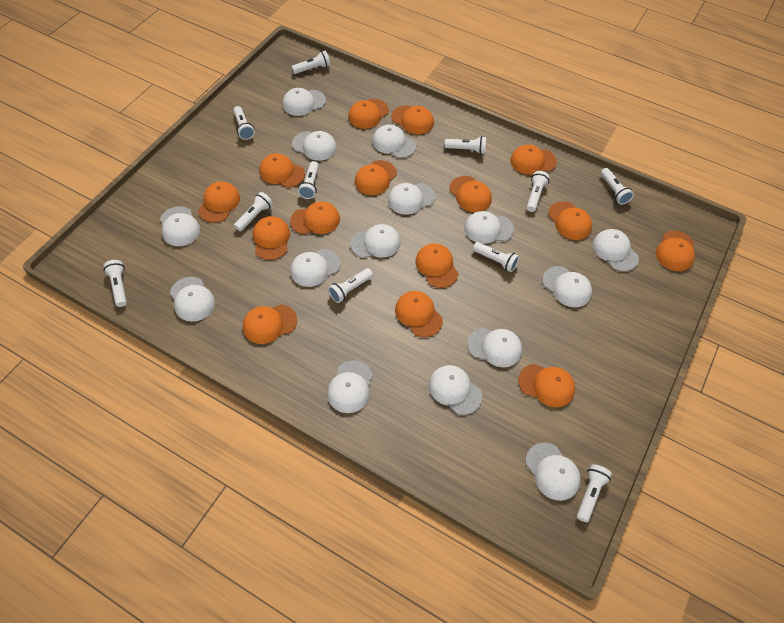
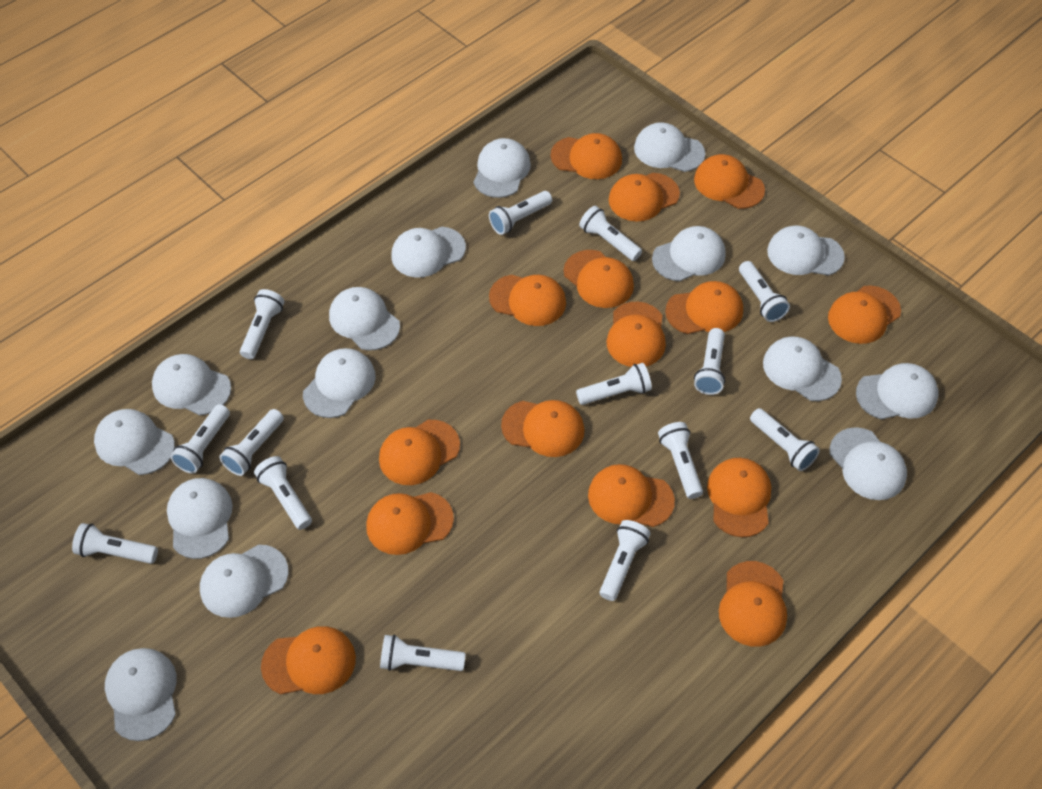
white flashlight: 11 -> 14

